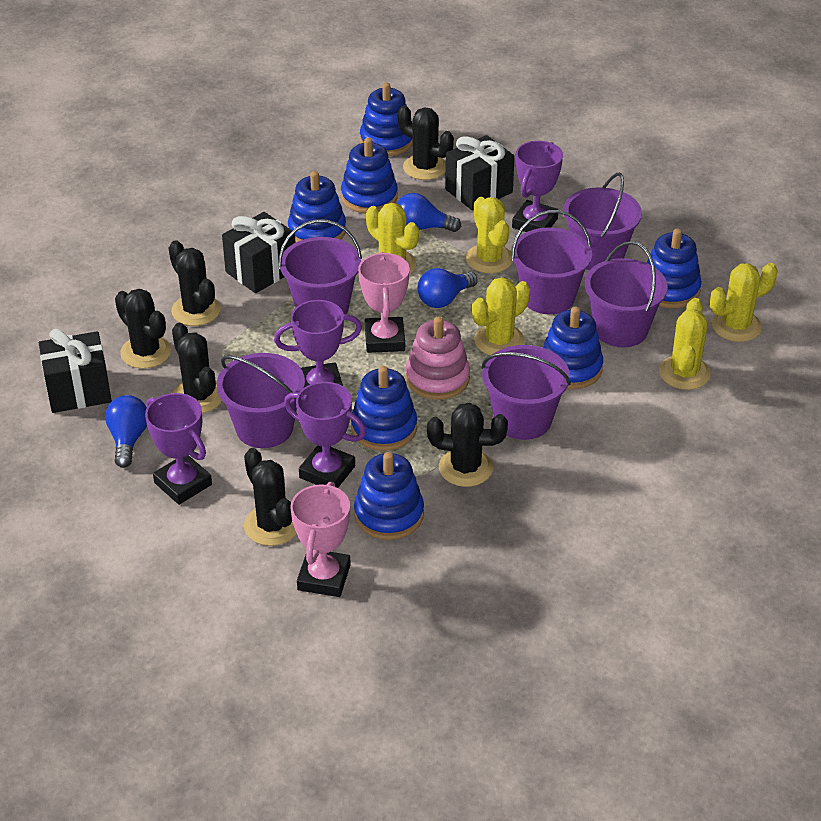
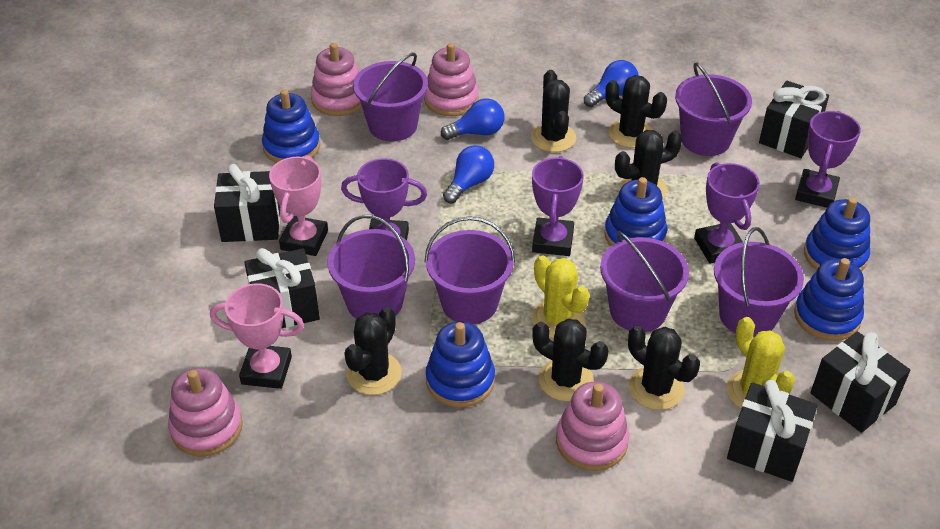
black gift: 3 -> 5
blue stacking toy: 7 -> 5
pink stacking toy: 1 -> 4
yellow cactus: 5 -> 2

